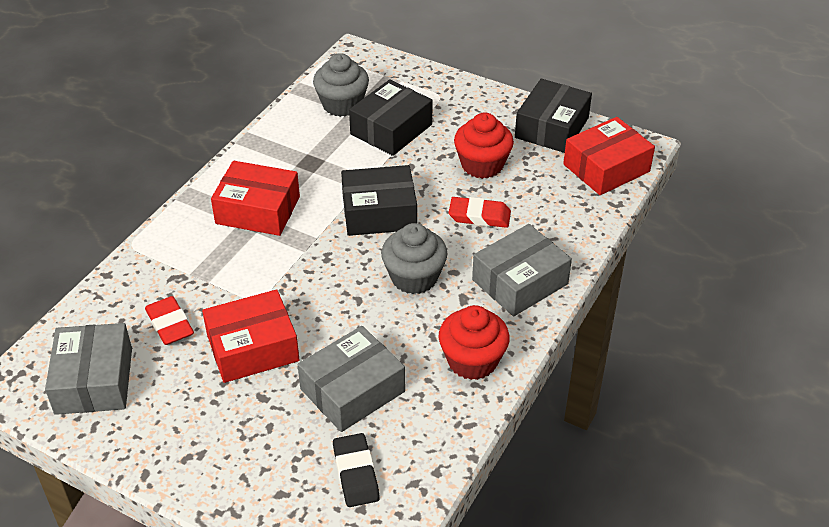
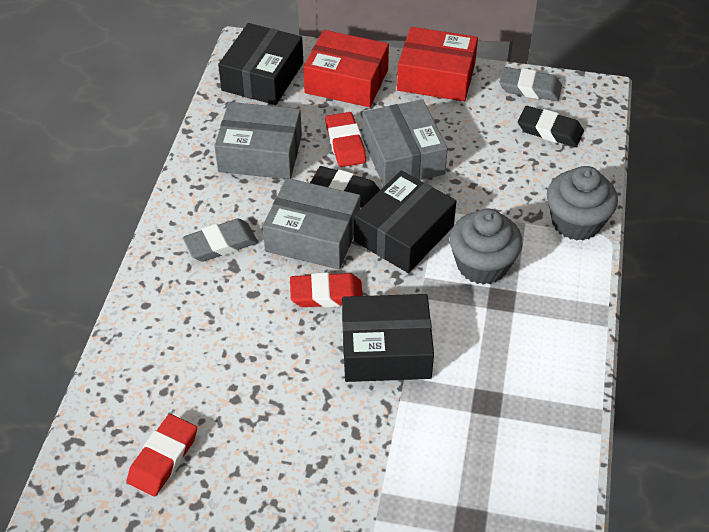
black eraser: 1 -> 2
grey eraser: 0 -> 2
red box: 3 -> 2
red cupcake: 2 -> 0
red eraser: 2 -> 3

